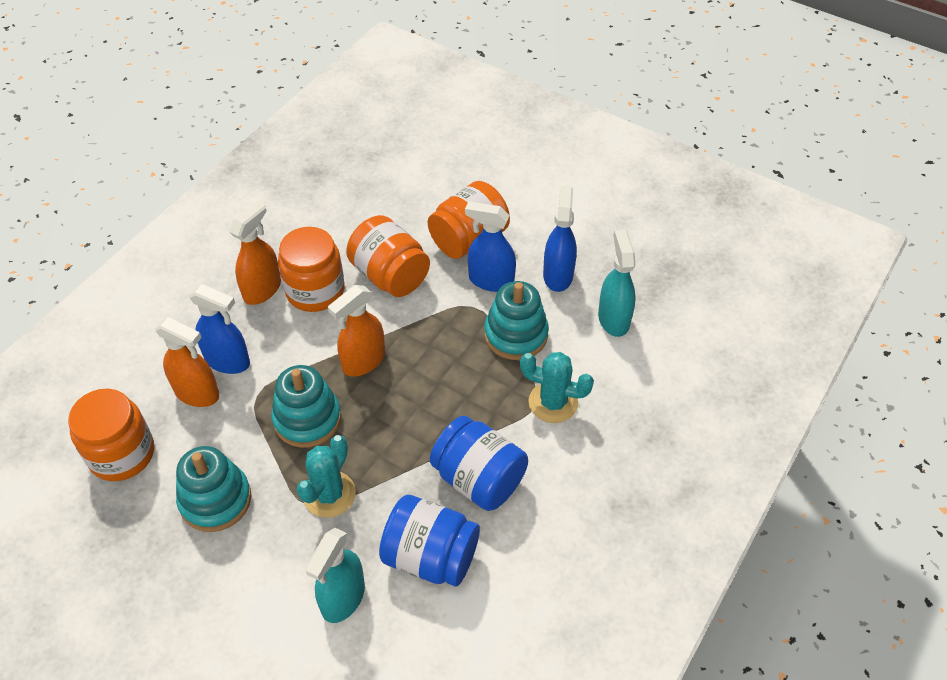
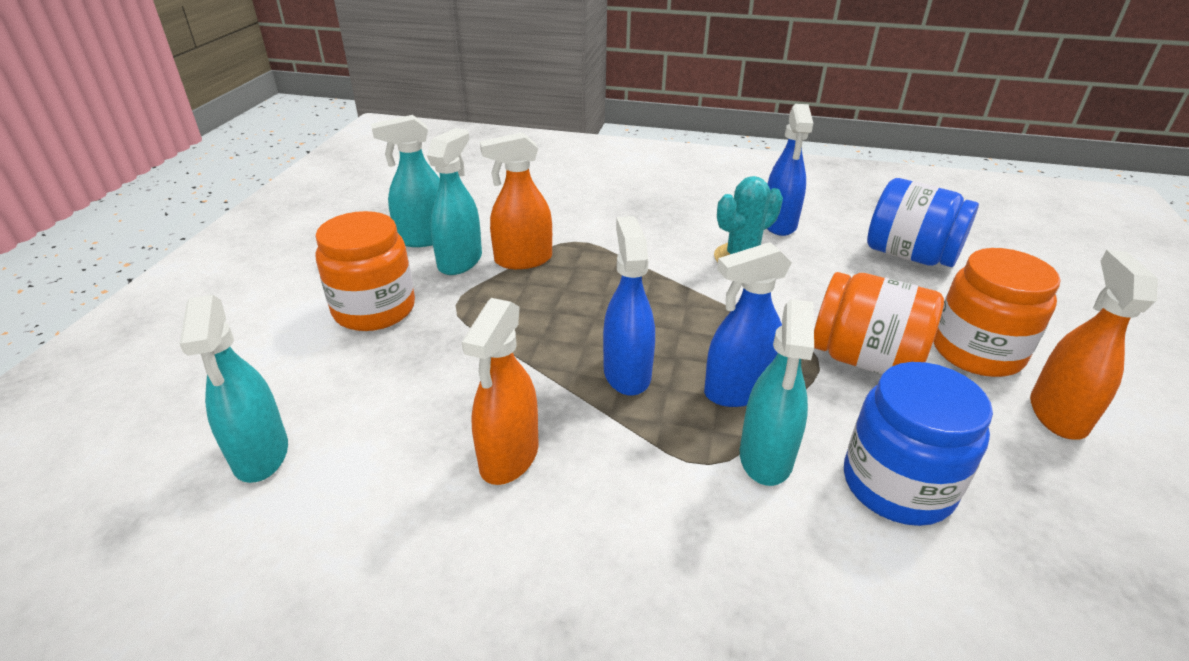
orange jar: 4 -> 3
turquoise cactus: 2 -> 1
turquoise spray bottle: 2 -> 4
turquoise stacking toy: 3 -> 0

